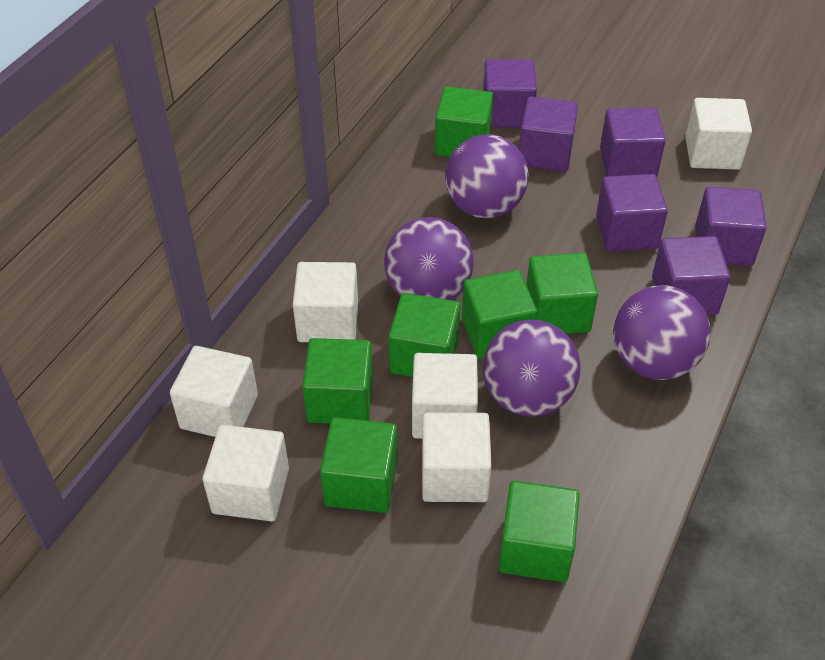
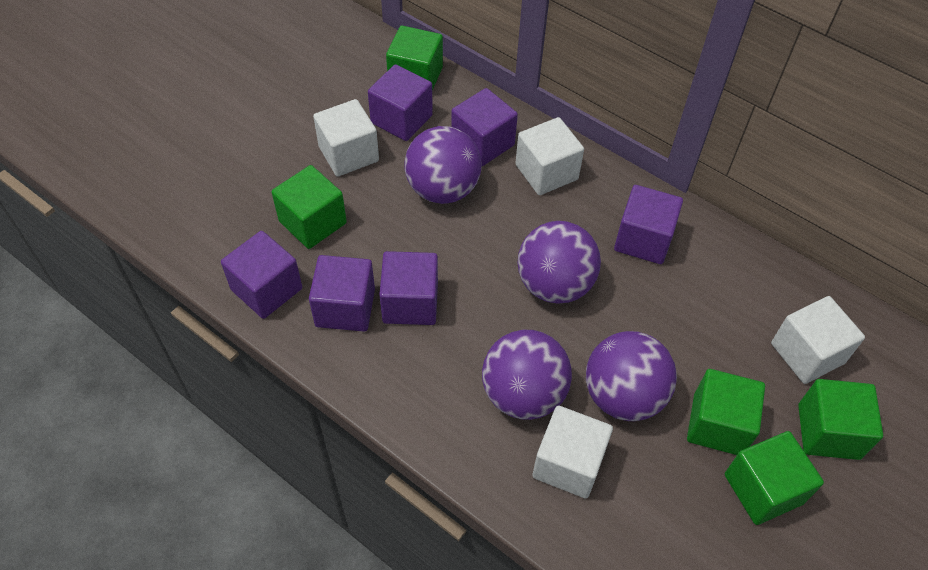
green cube: 7 -> 5
white cube: 6 -> 4

